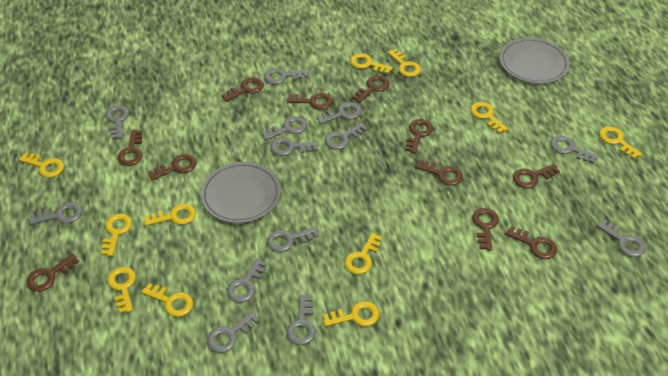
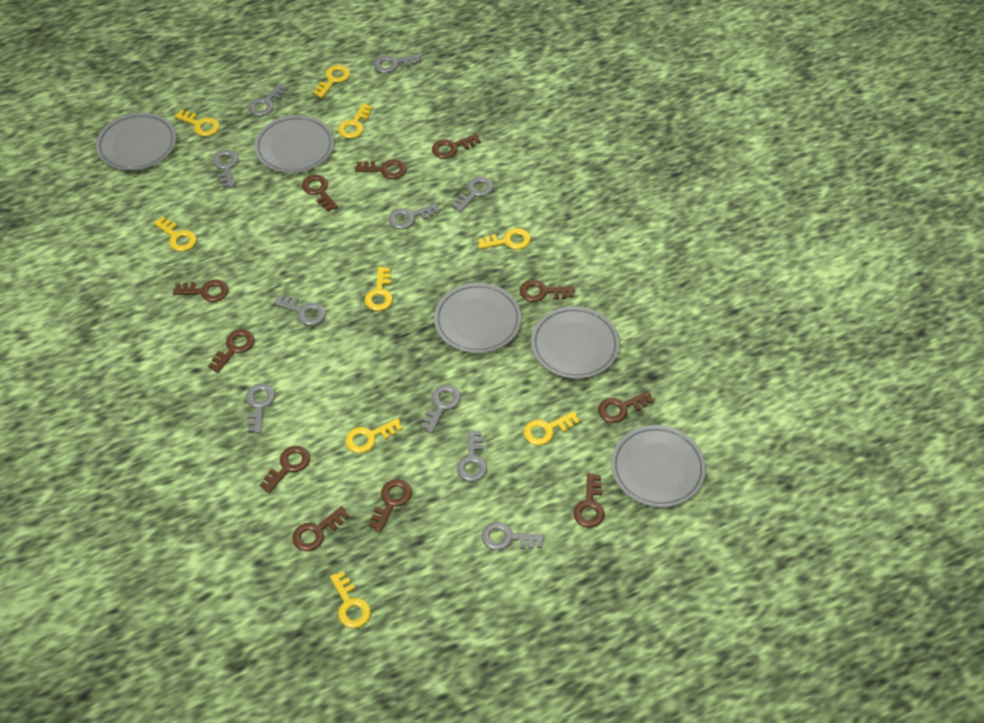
grey key: 13 -> 10
grey plate: 2 -> 5
yellow key: 11 -> 9

